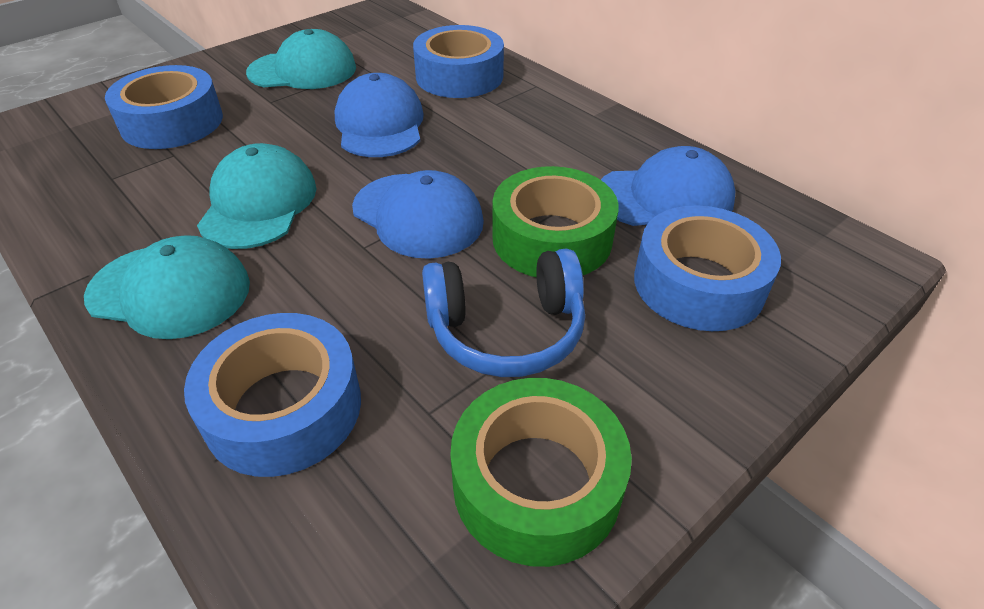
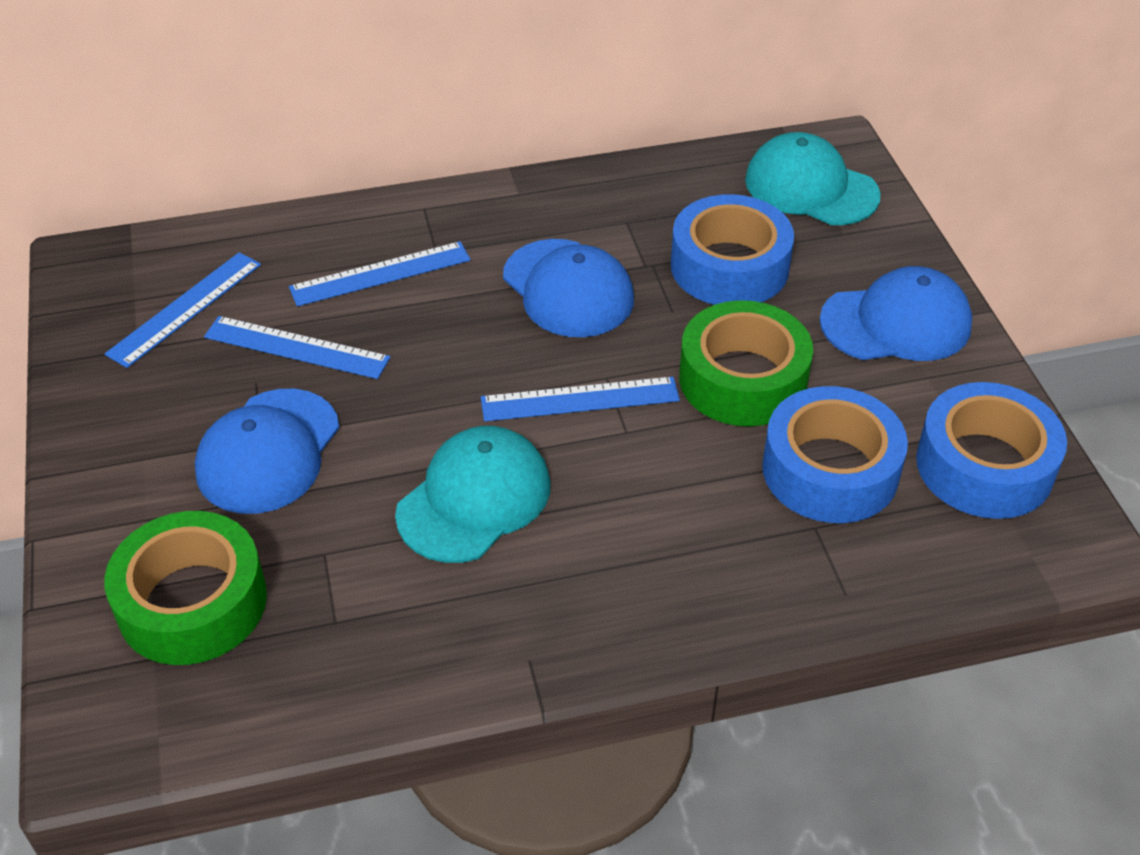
blue headphones: 1 -> 0
blue ruler: 0 -> 4
blue tape: 4 -> 3
turquoise cap: 3 -> 2

